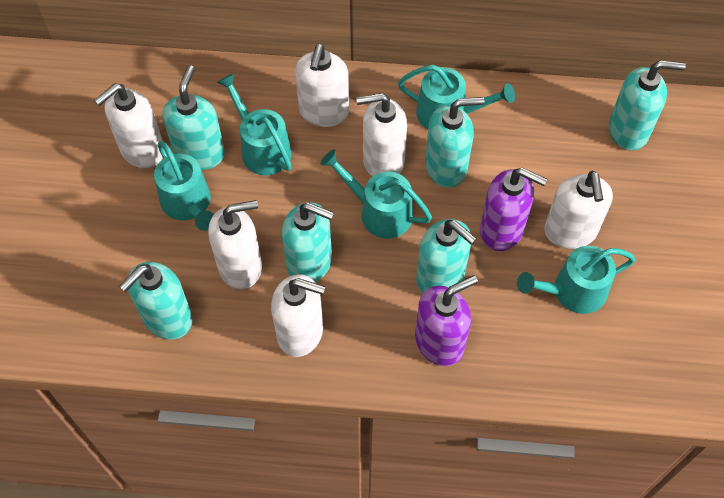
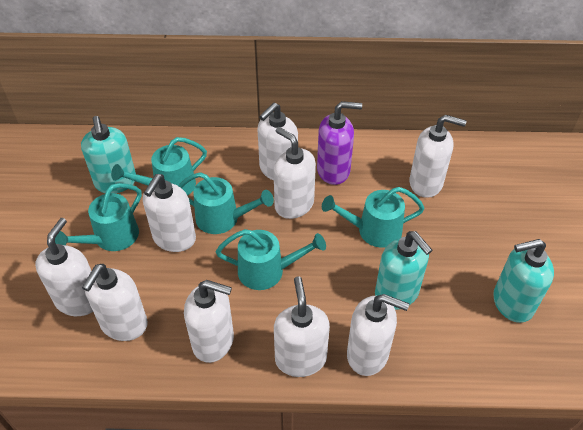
purple soap dispenser: 2 -> 1
turquoise soap dispenser: 6 -> 3
white soap dispenser: 6 -> 9

